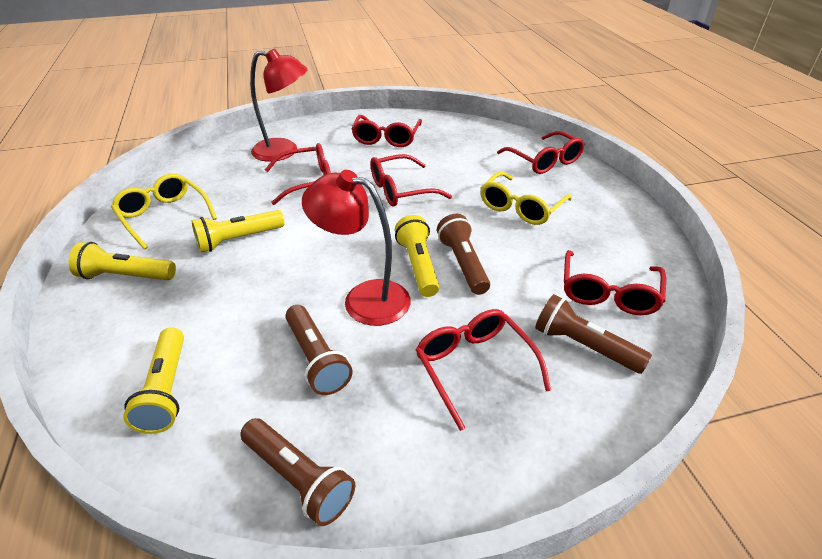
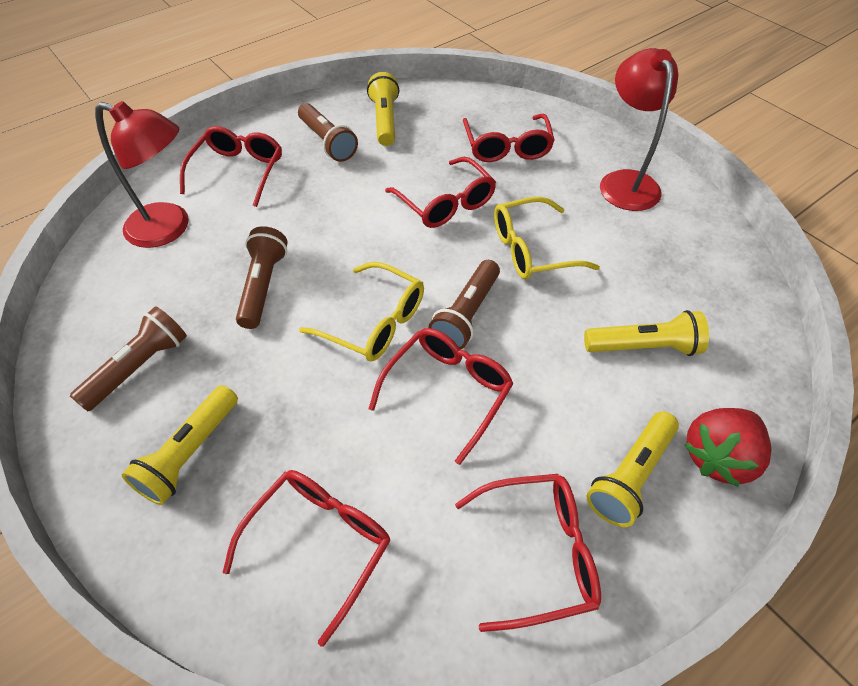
red strawberry: 0 -> 1

